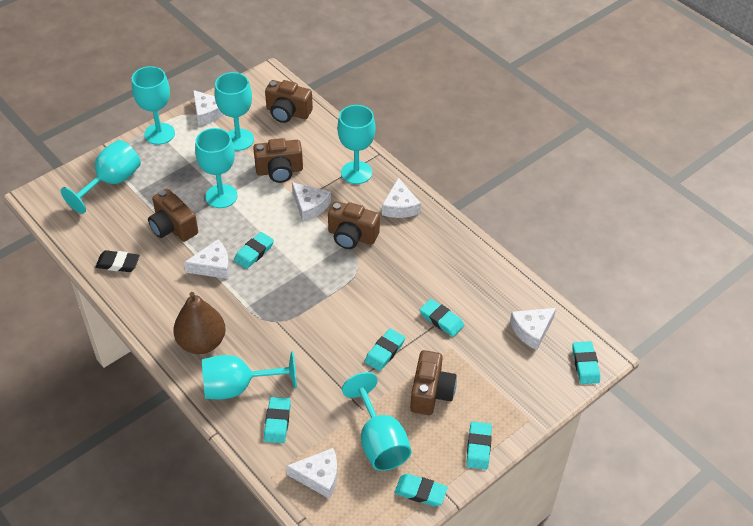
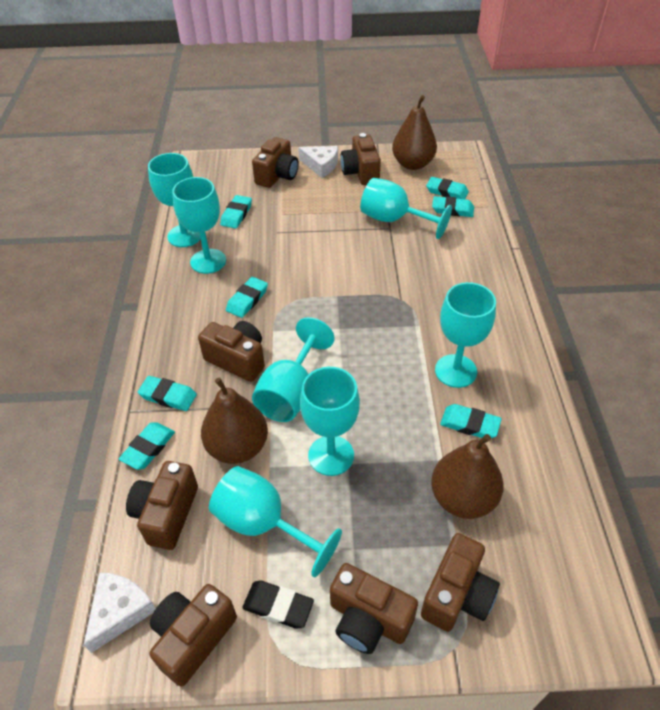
brown camera: 5 -> 7
brown pear: 1 -> 3
white cheese: 6 -> 2

